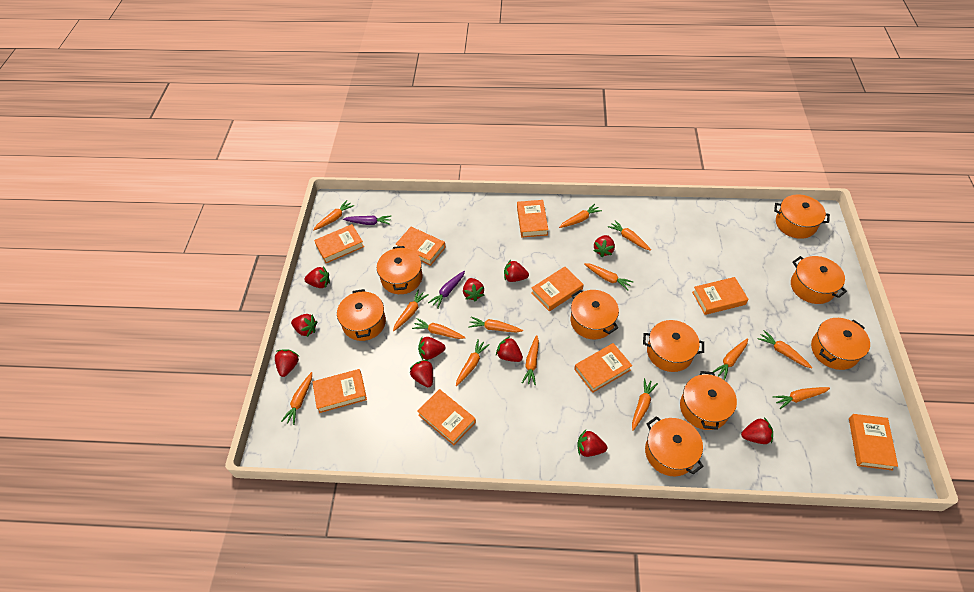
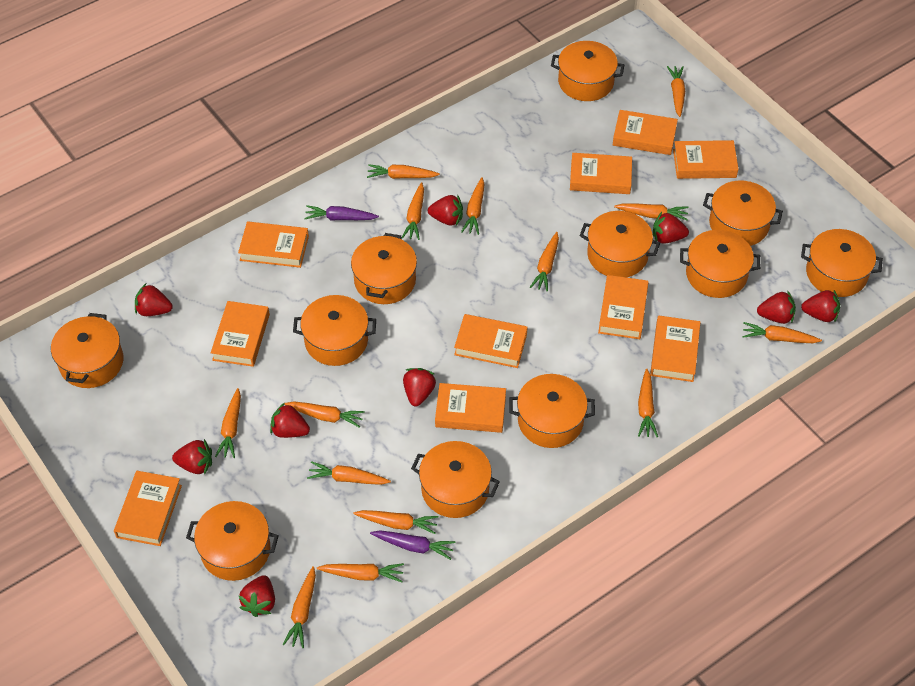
orange book: 9 -> 10
orange pot: 9 -> 11
red strawberry: 11 -> 9

